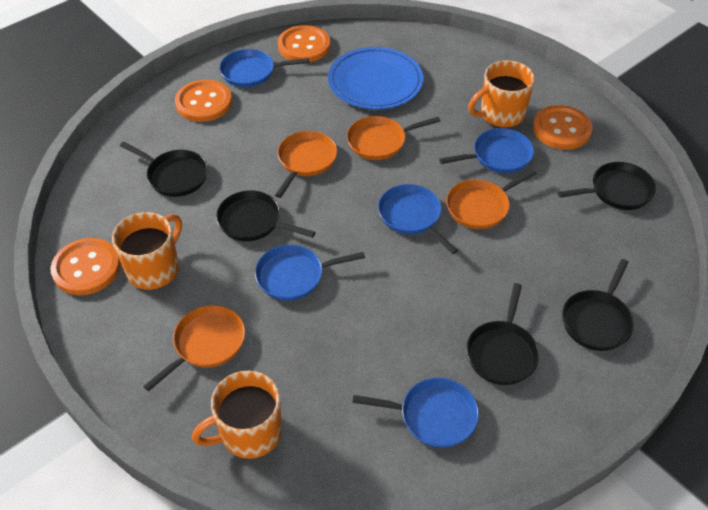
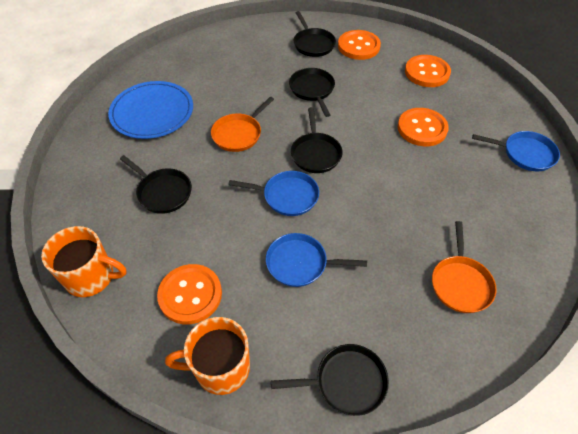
blue pan: 5 -> 3
orange mug: 3 -> 2
orange pan: 4 -> 2

